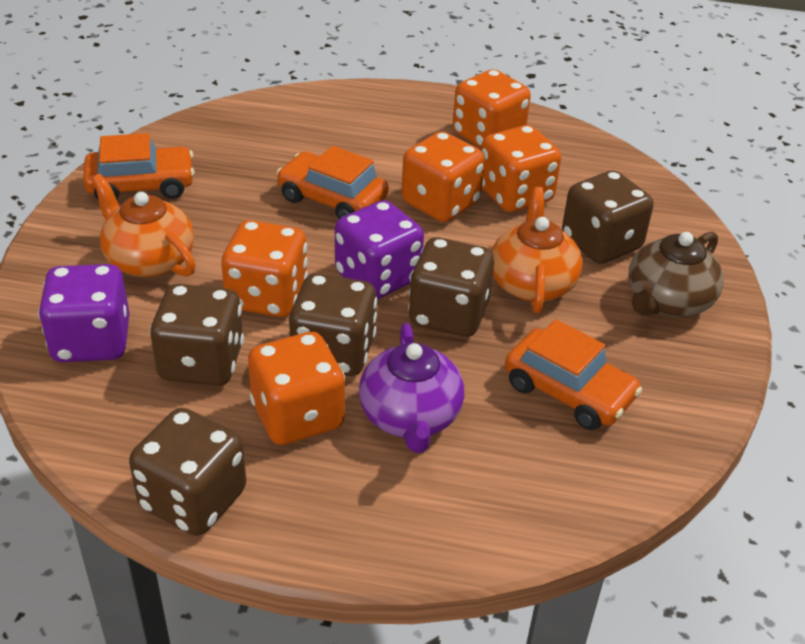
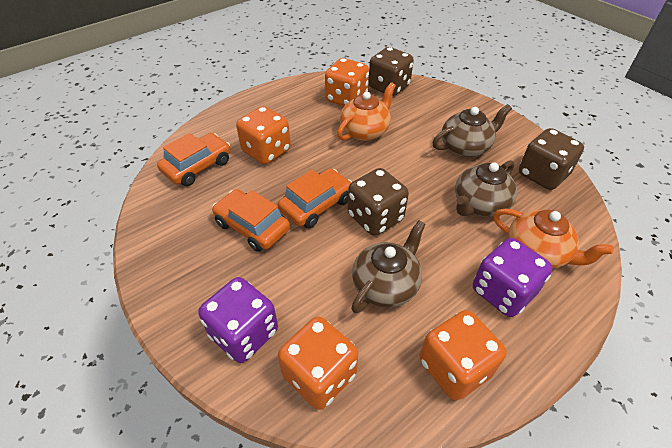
brown dice: 5 -> 3
brown teapot: 1 -> 3
orange dice: 5 -> 4
purple teapot: 1 -> 0

